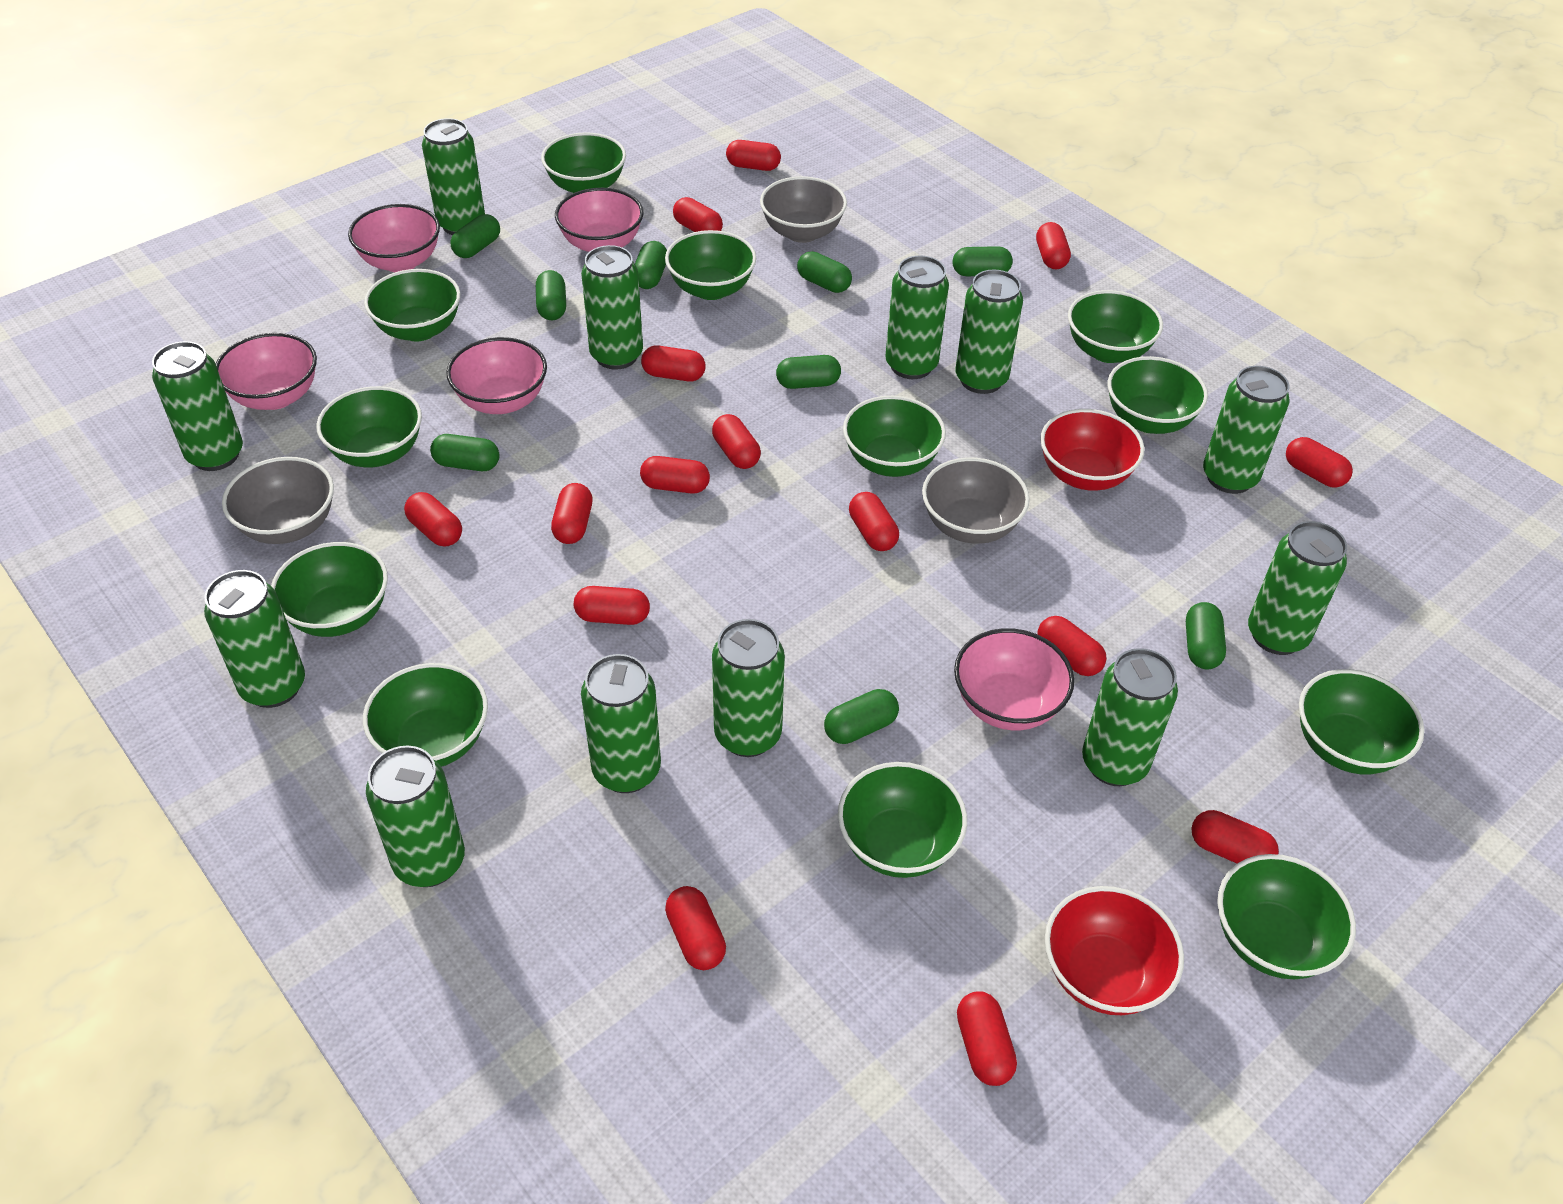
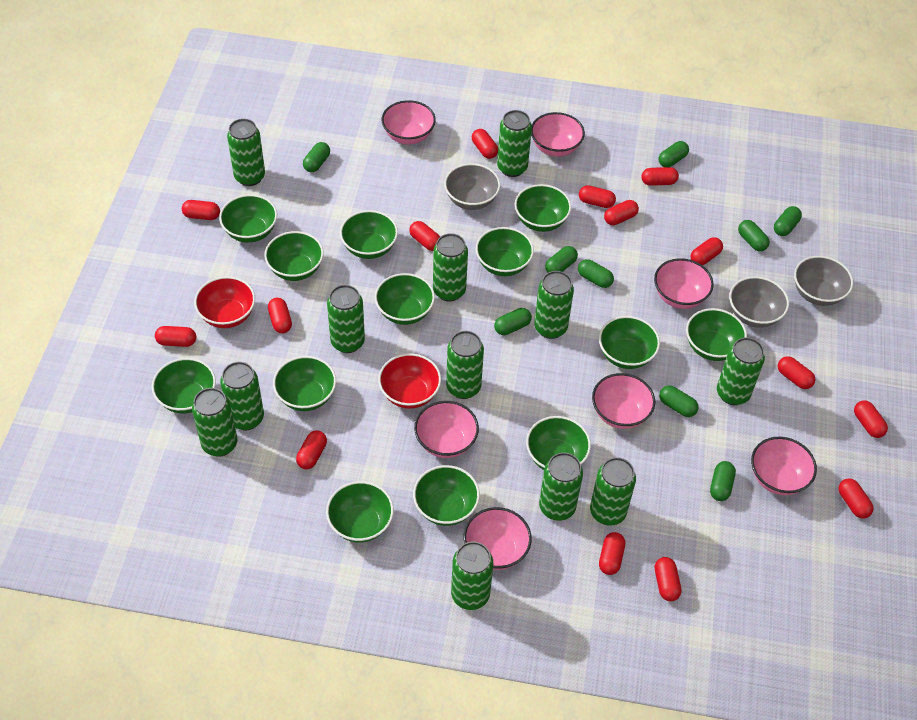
green bowl: 12 -> 13
pink bowl: 5 -> 7

